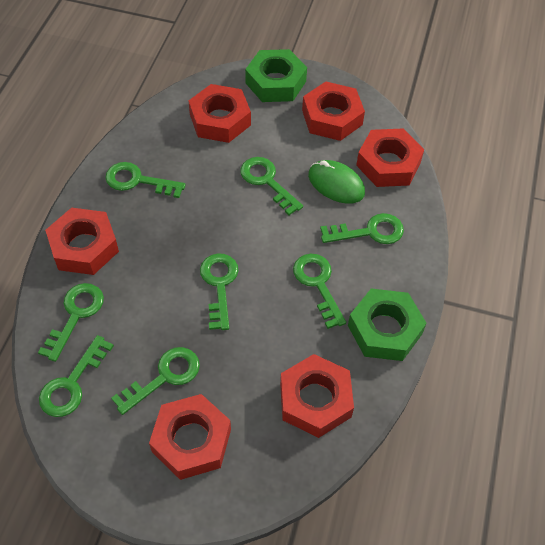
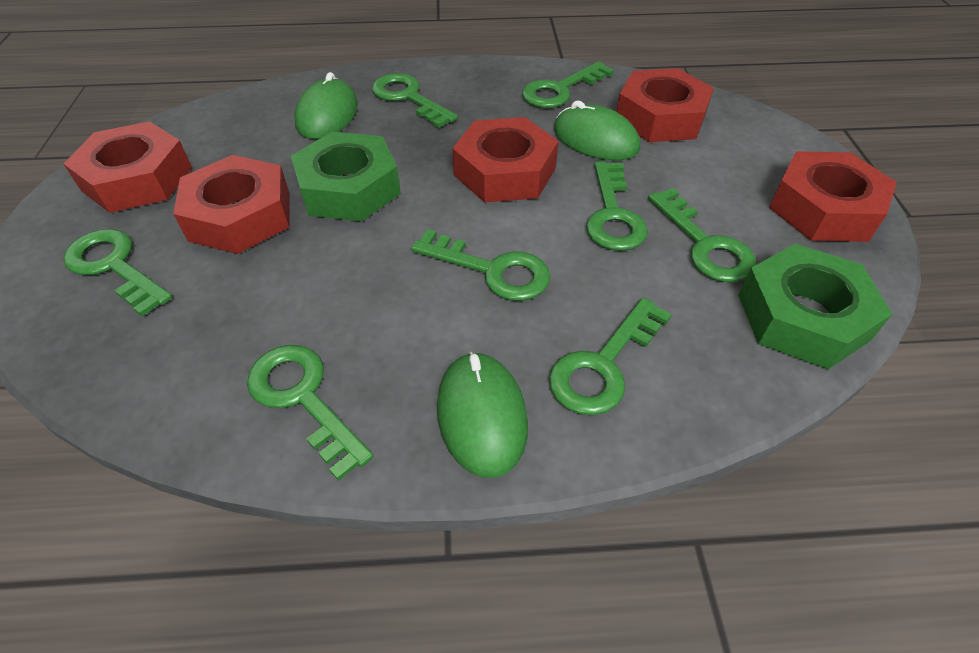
green mouse: 1 -> 3
red nut: 6 -> 5

